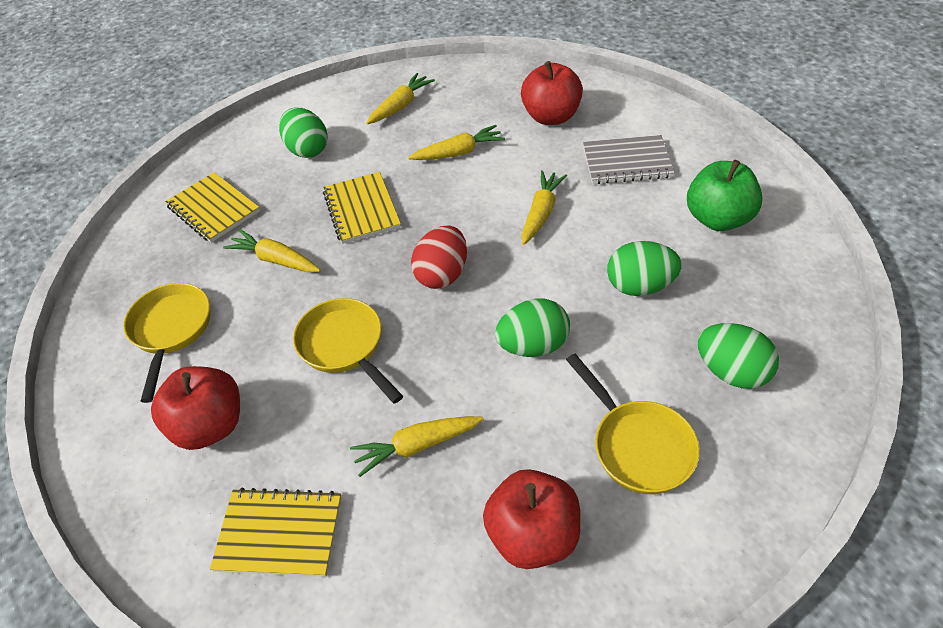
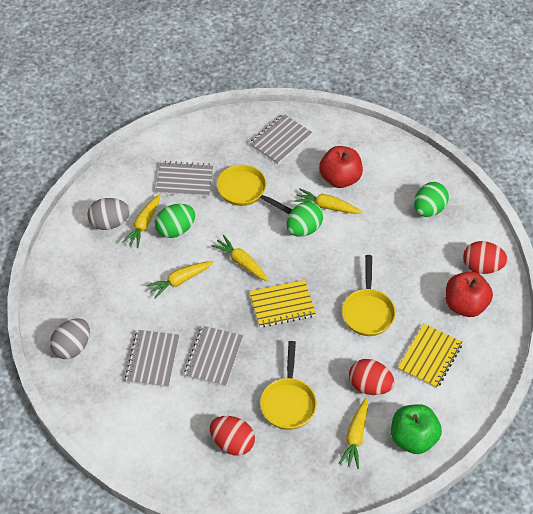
green egg: 4 -> 3
grey egg: 0 -> 2
grey notebook: 1 -> 4
red apple: 3 -> 2
red egg: 1 -> 3
yellow notebook: 3 -> 2

